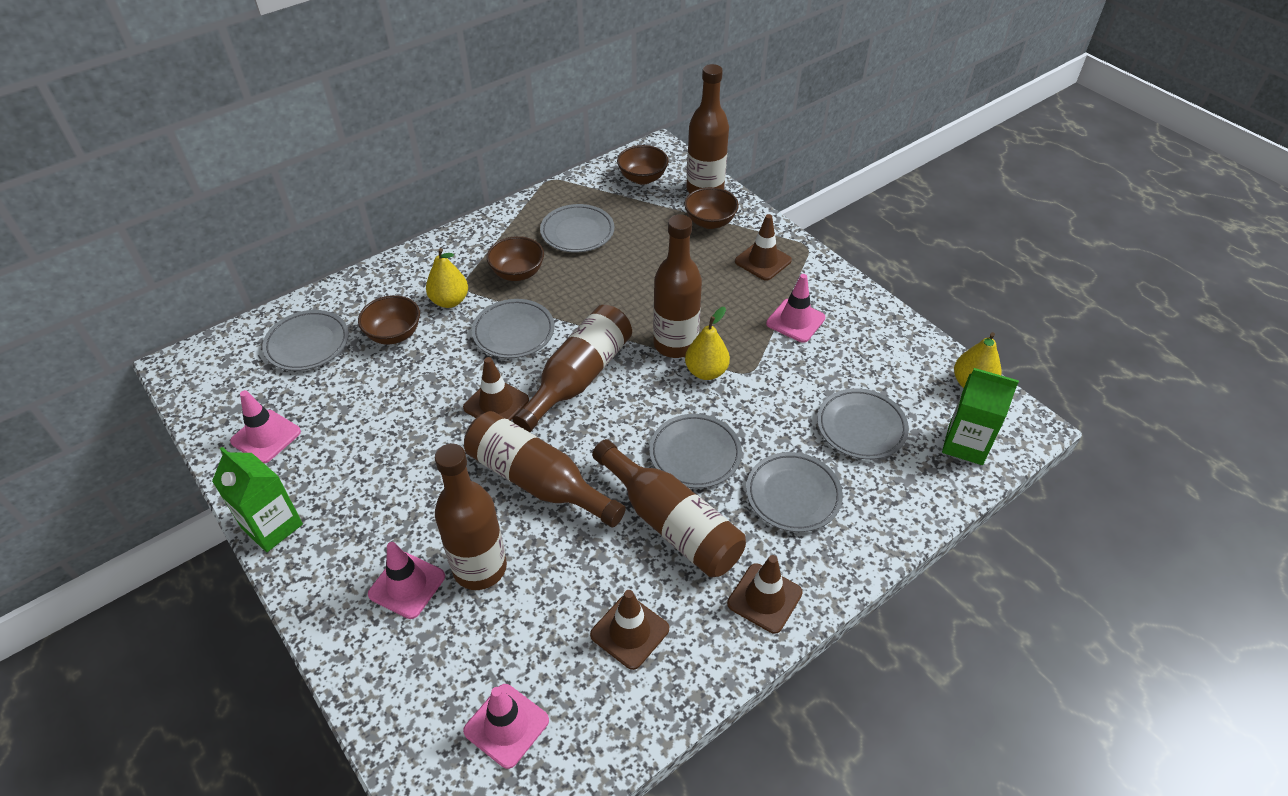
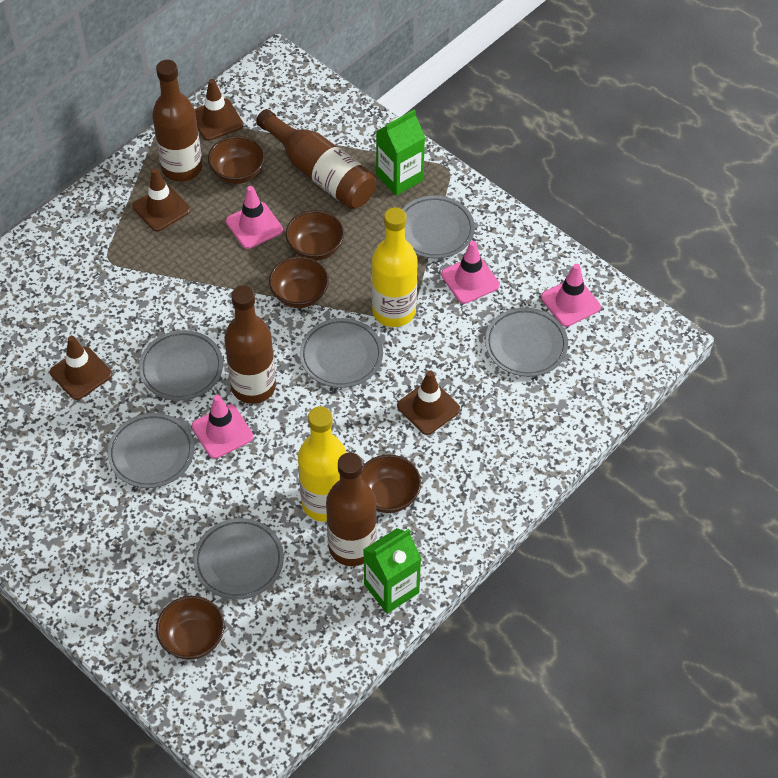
brown bottle: 6 -> 4
brown bowl: 4 -> 5
yellow bottle: 0 -> 2
yellow pear: 3 -> 0

